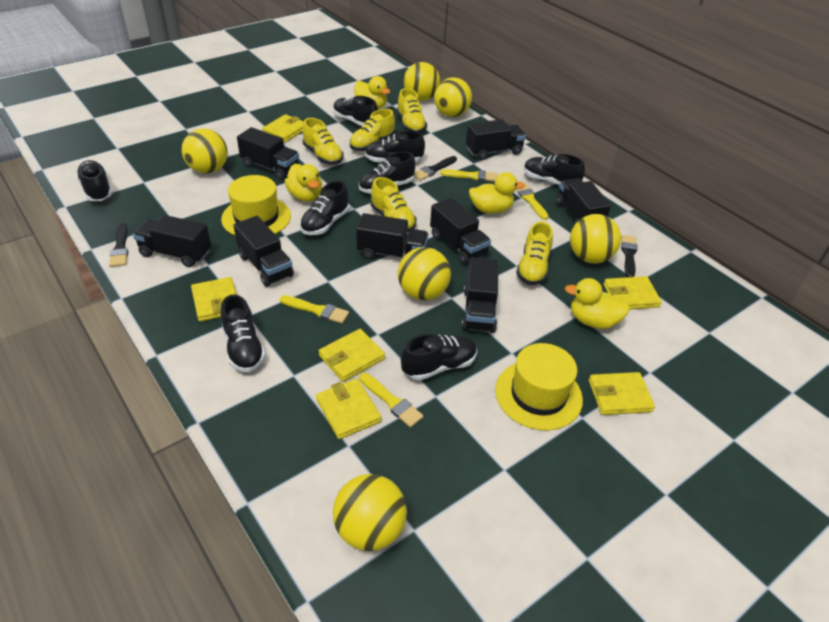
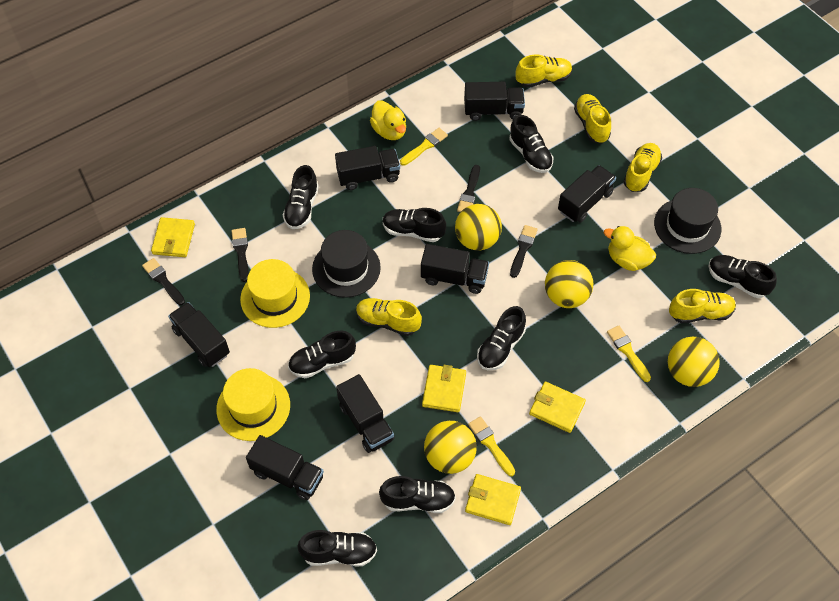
black brush: 3 -> 4
black hat: 0 -> 2
black truck: 8 -> 7
yellow ball: 6 -> 4
yellow brush: 4 -> 3
yellow duck: 4 -> 2
yellow wallet: 6 -> 4

